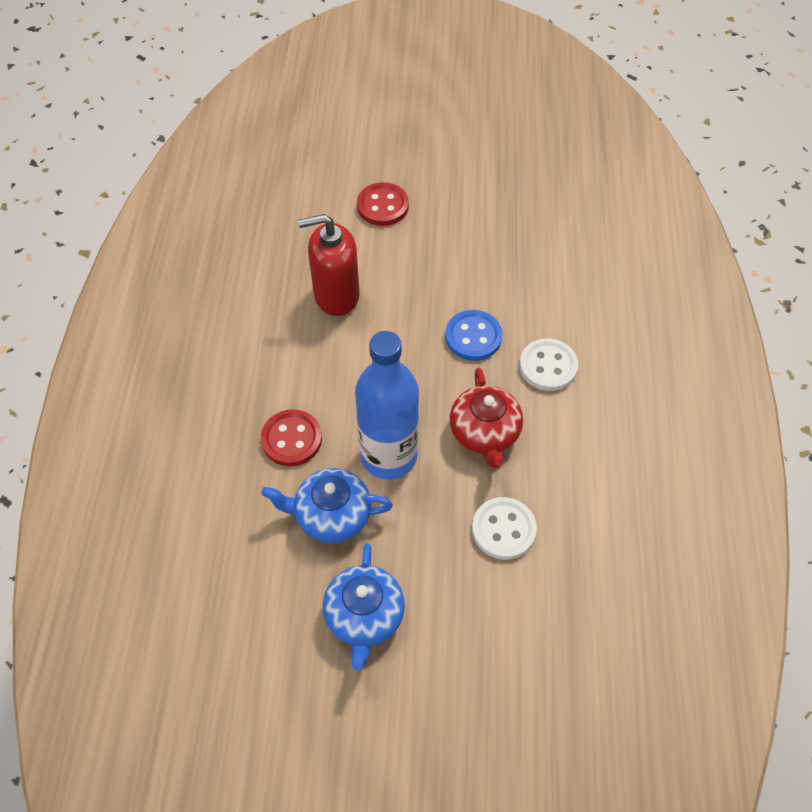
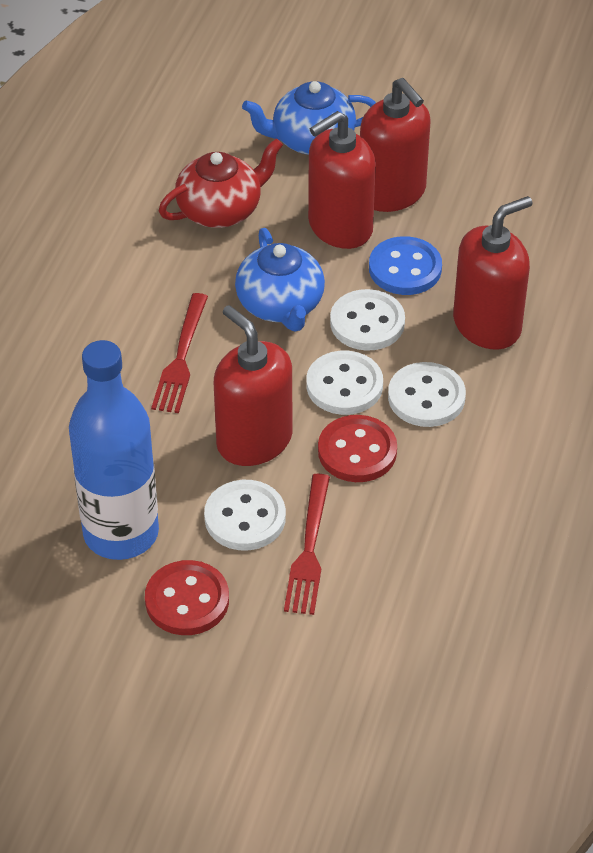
red fork: 0 -> 2
red soap dispenser: 1 -> 4
white button: 2 -> 4

